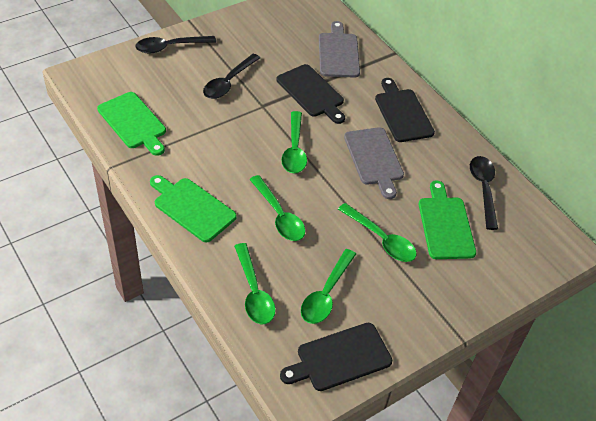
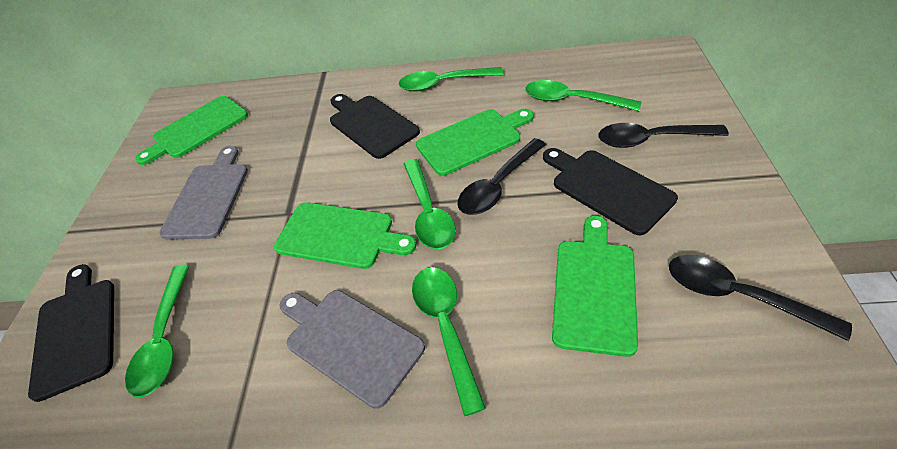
green cutting board: 3 -> 4

